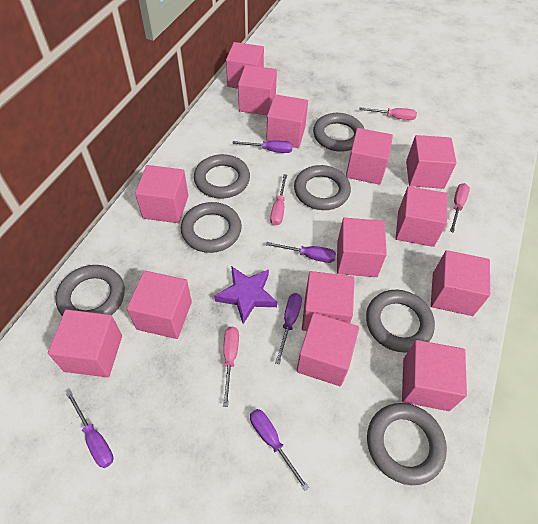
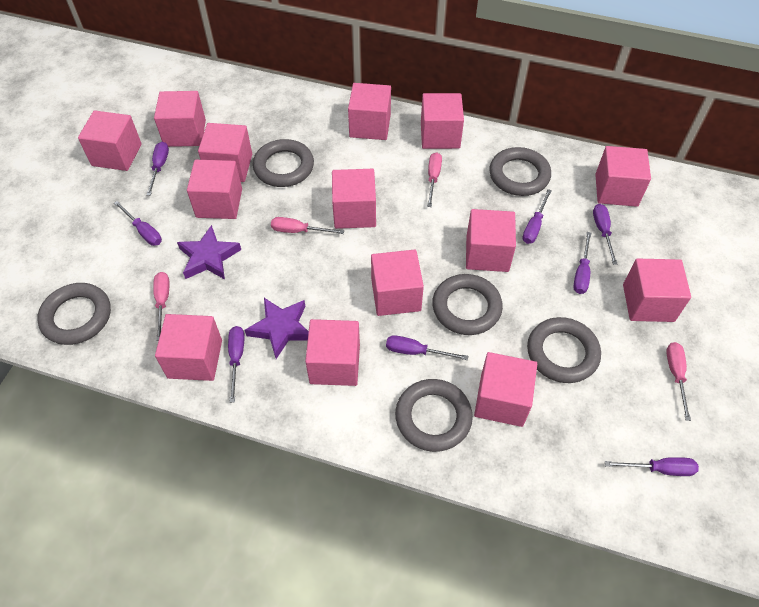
grey ring: 7 -> 6
purple screwdriver: 5 -> 8
purple star: 1 -> 2

